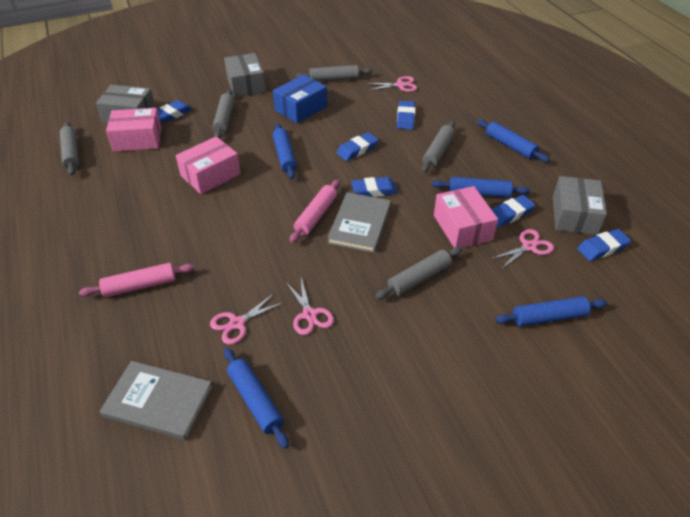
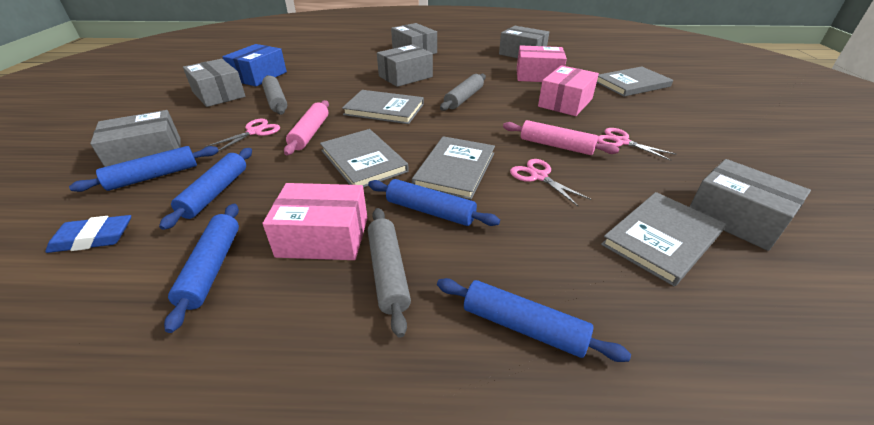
blue eraser: 6 -> 1
grey book: 2 -> 5
grey box: 3 -> 6
grey rolling pin: 5 -> 3
pink scissors: 4 -> 3

